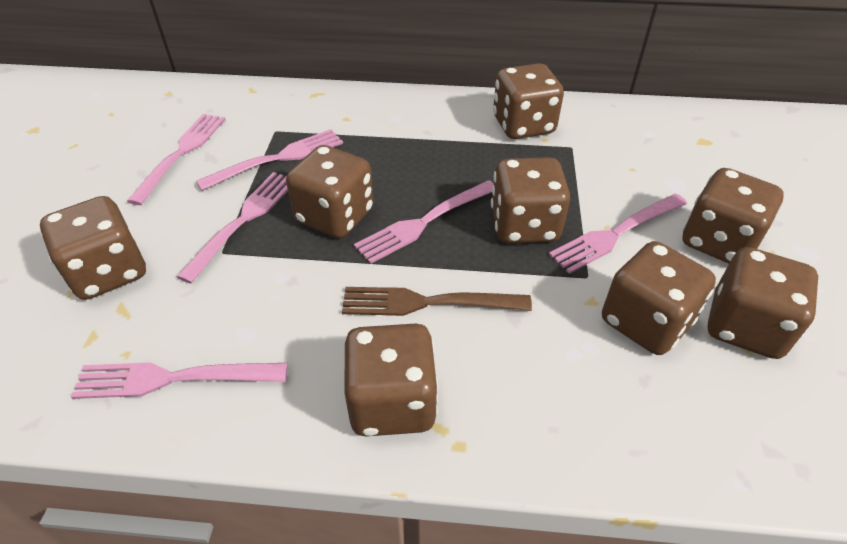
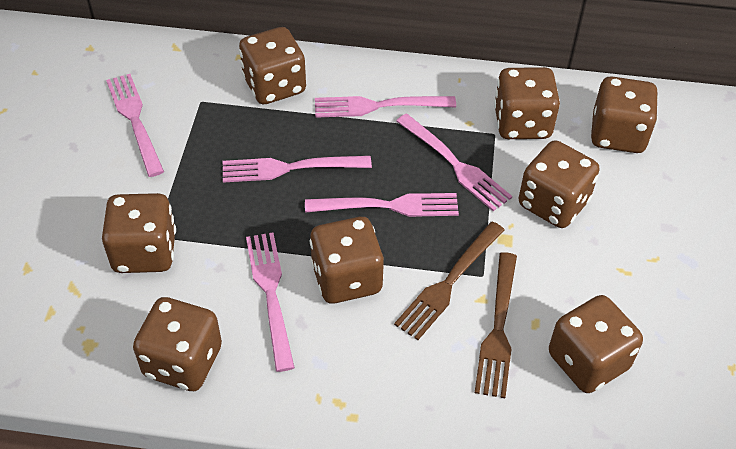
brown fork: 1 -> 2

